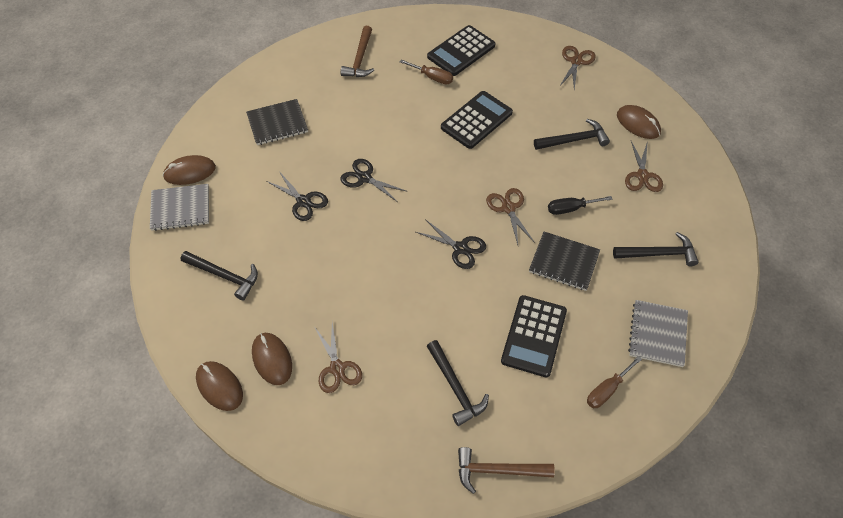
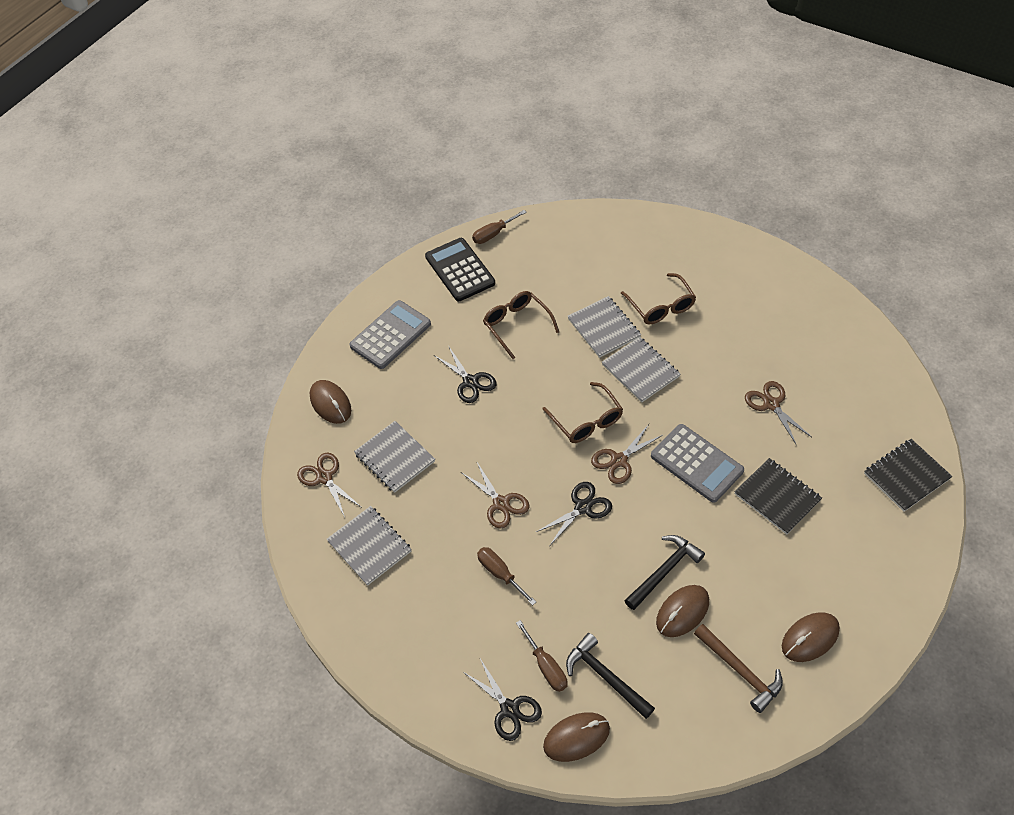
black calculator: 3 -> 1
black hammer: 4 -> 2
black screwdriver: 1 -> 0
brown glasses: 0 -> 3
brown hammer: 2 -> 1
brown screwdriver: 2 -> 3
grey calculator: 0 -> 2
grey notebook: 2 -> 4

